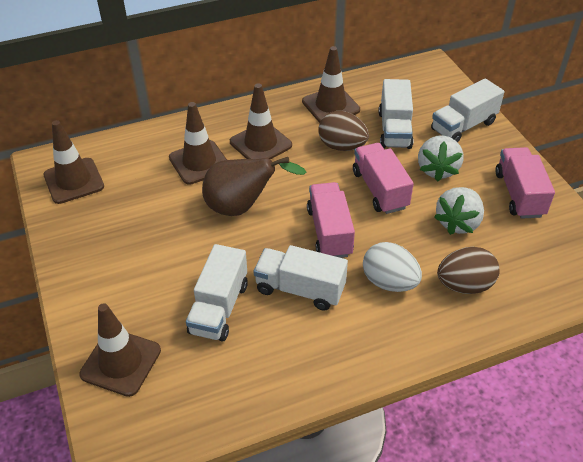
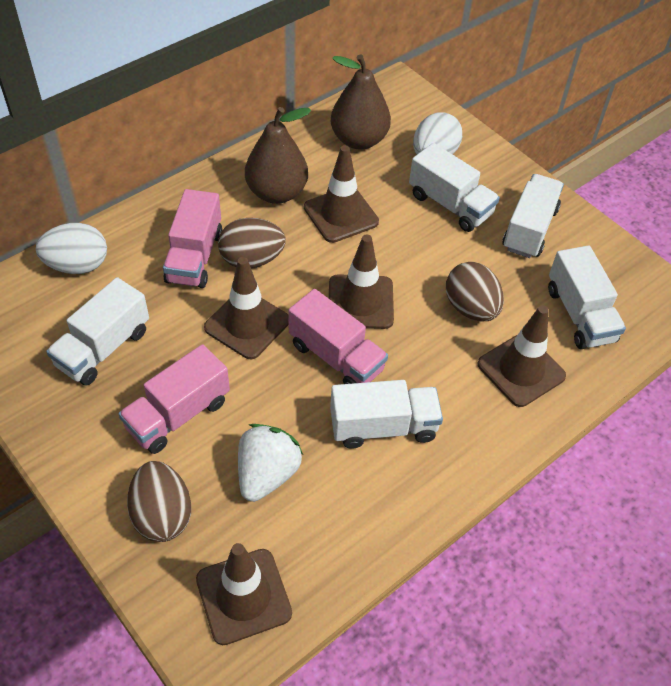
brown egg: 2 -> 3
brown pear: 1 -> 2
white egg: 1 -> 2
white strawberry: 2 -> 1
white truck: 4 -> 5

